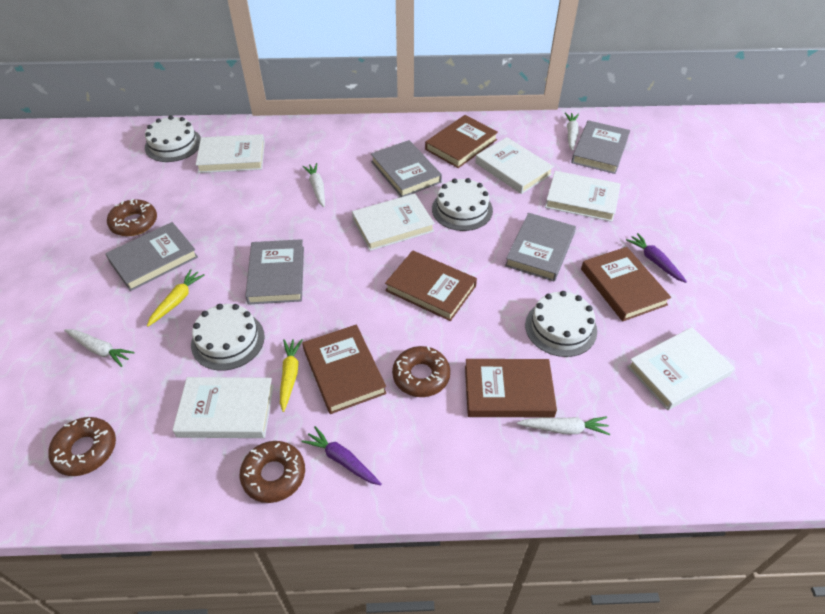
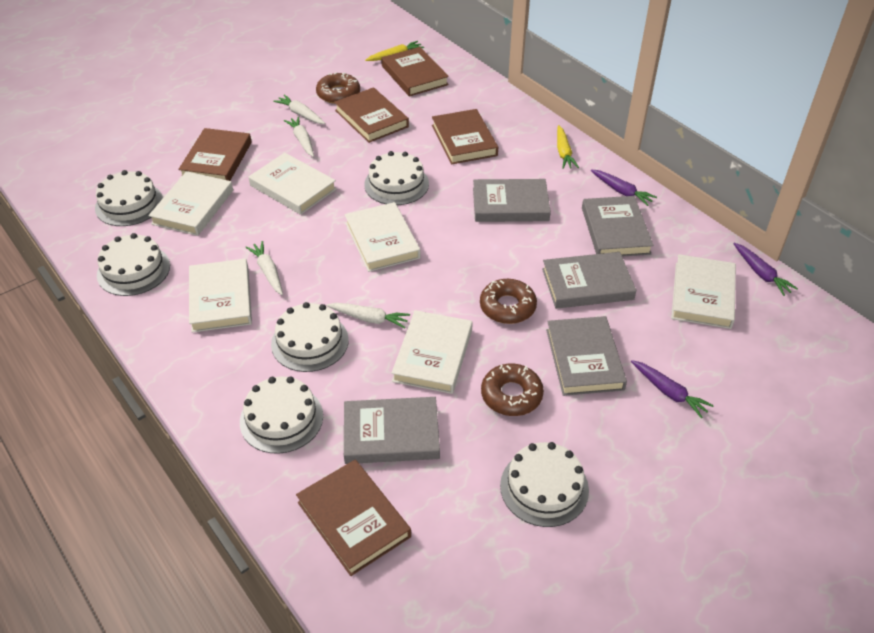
brown donut: 4 -> 3
purple carrot: 2 -> 3
white cake: 4 -> 6

